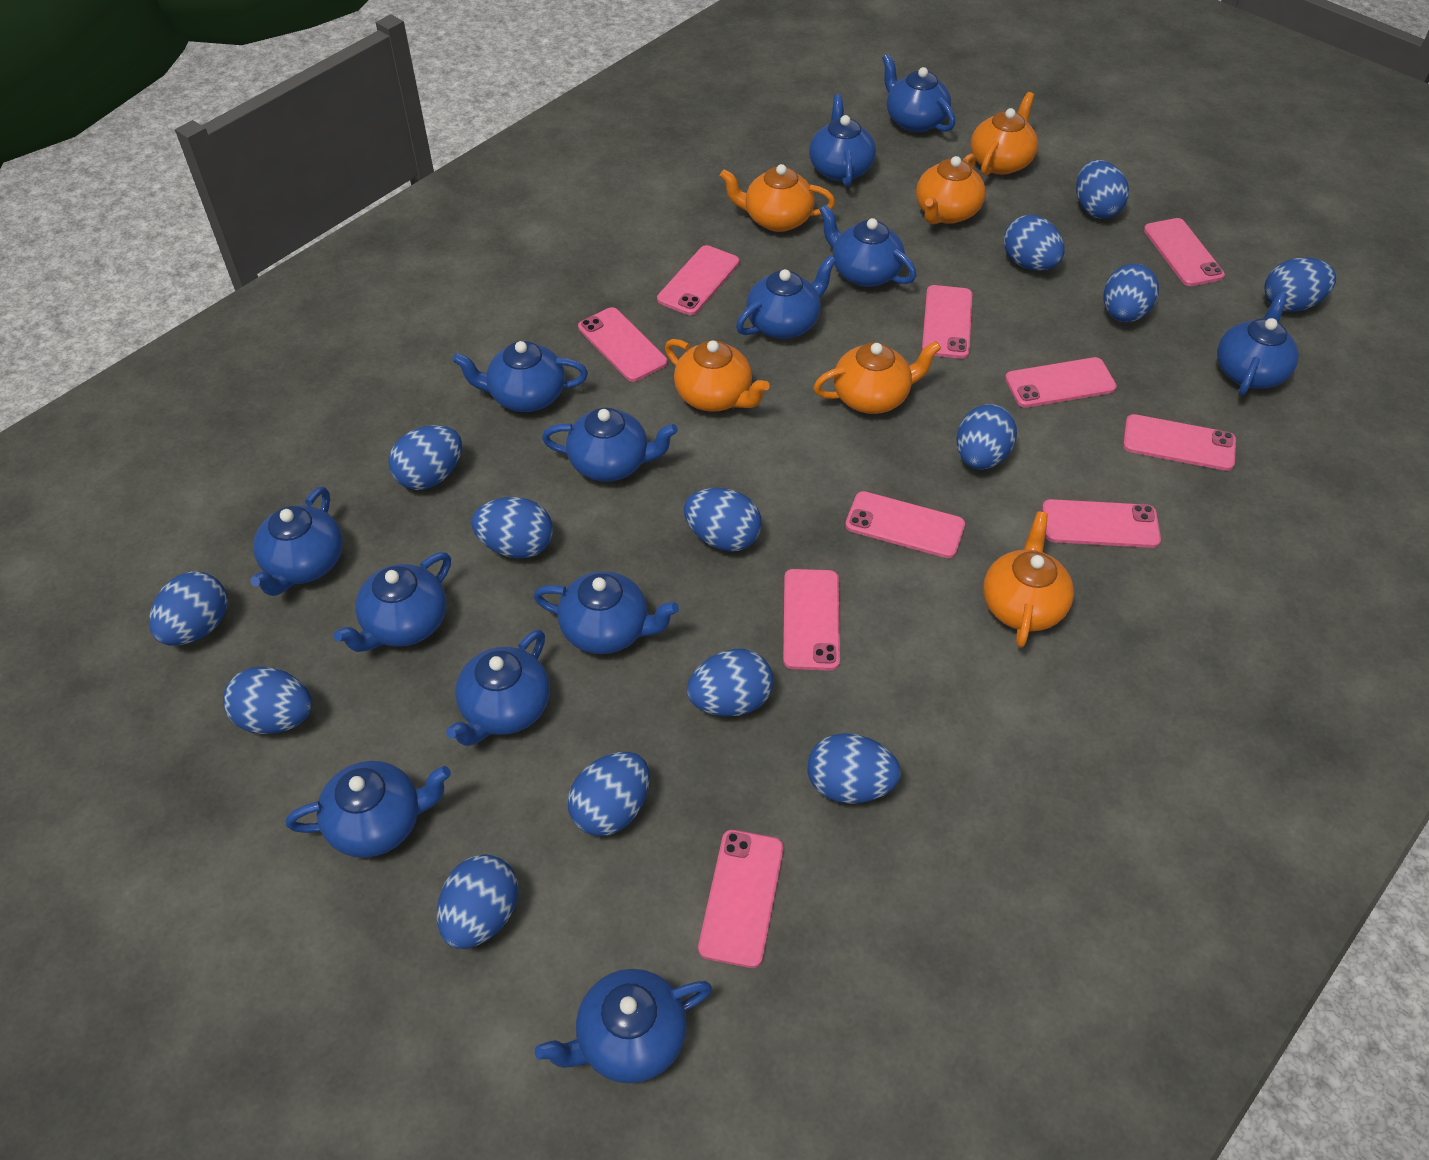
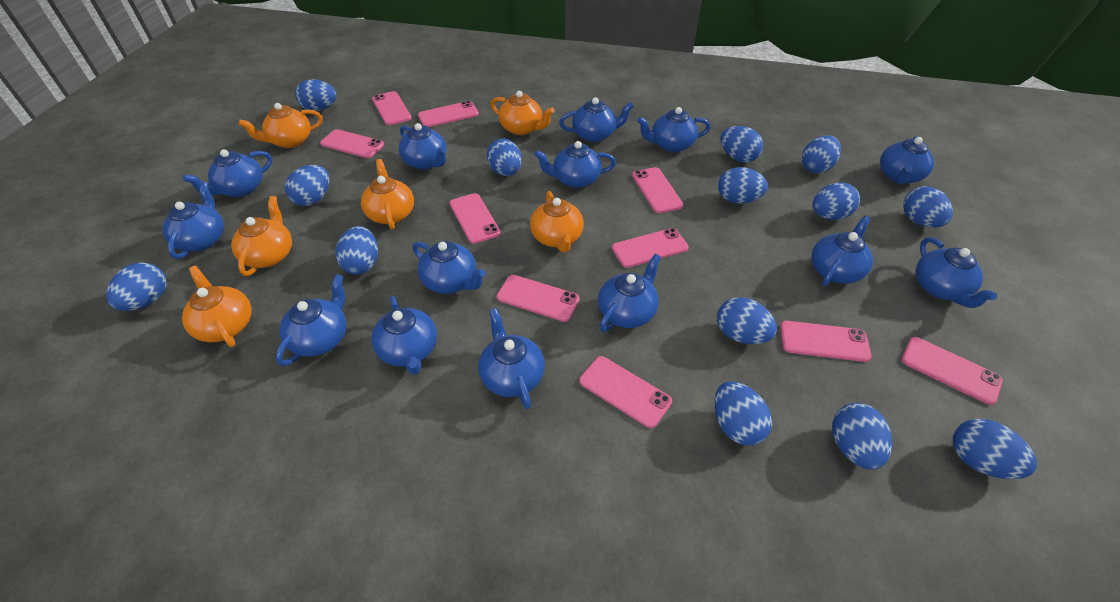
blue teapot: 13 -> 14

